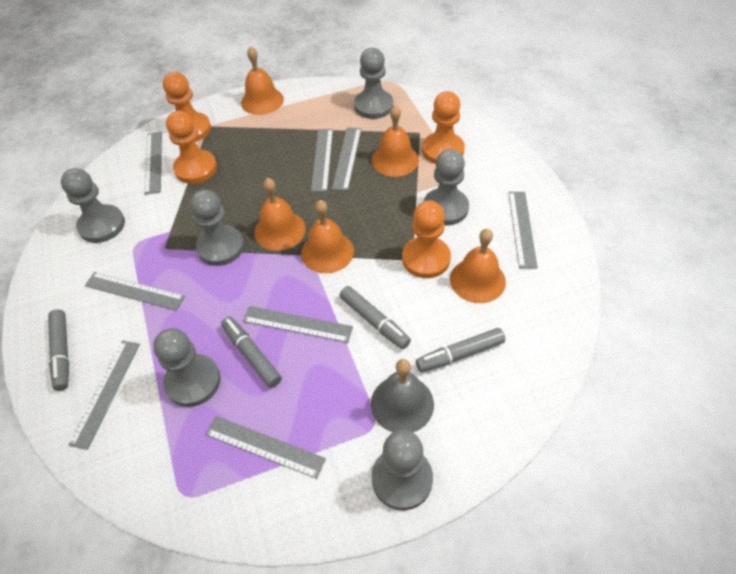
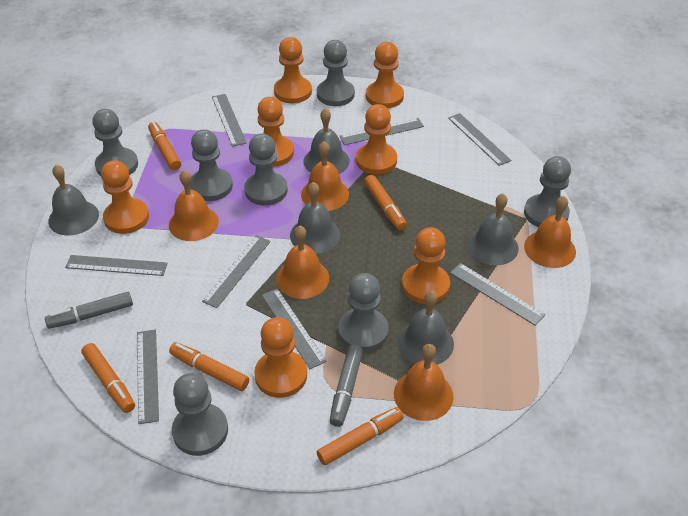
grey bell: 1 -> 5
grey marker: 4 -> 2
grey pawn: 6 -> 7
orange marker: 0 -> 5
orange pawn: 4 -> 7

